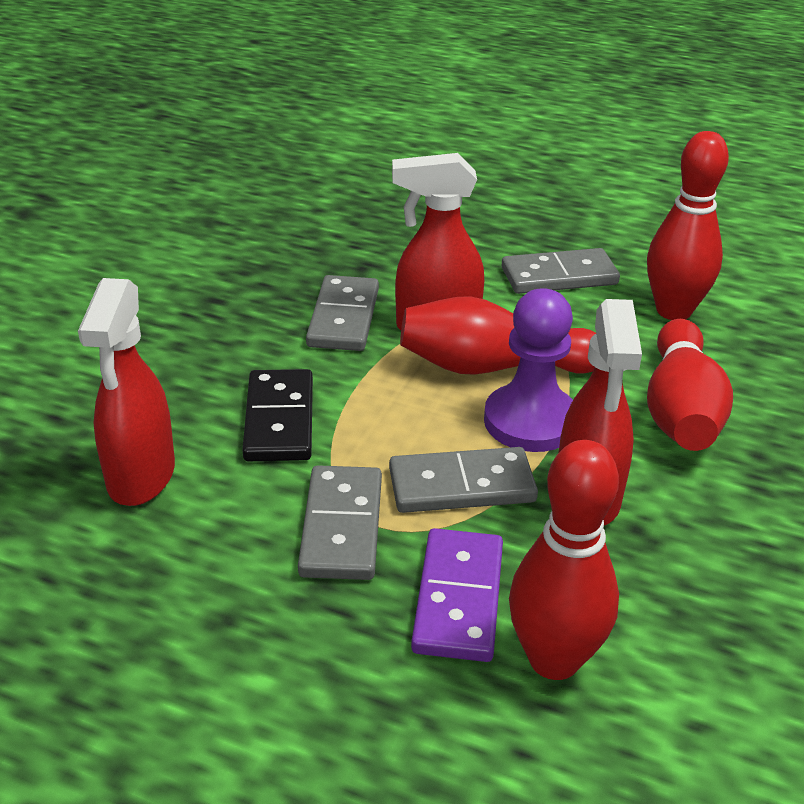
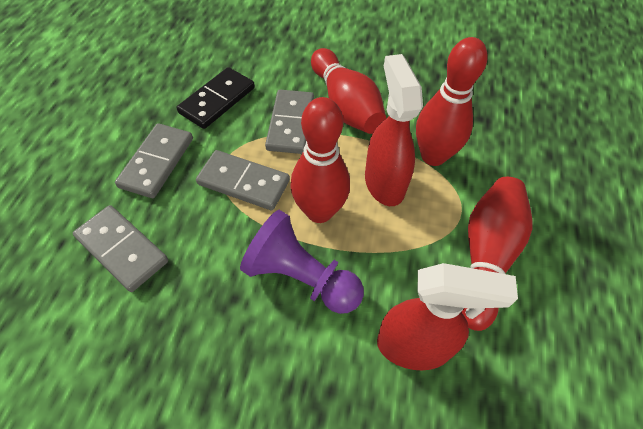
purple domino: 1 -> 0
red spray bottle: 3 -> 2

